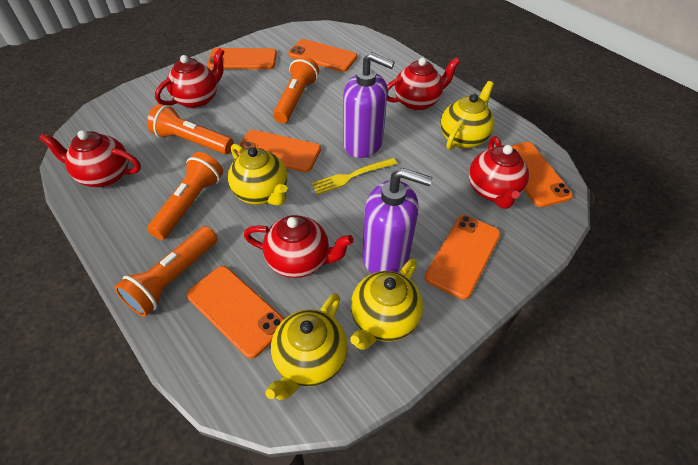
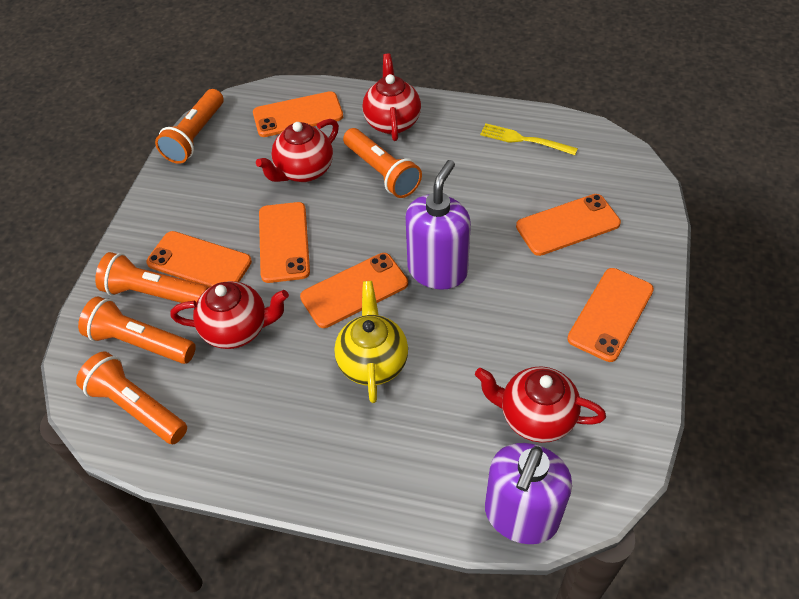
orange flashlight: 4 -> 5
red teapot: 5 -> 4
yellow teapot: 4 -> 1

